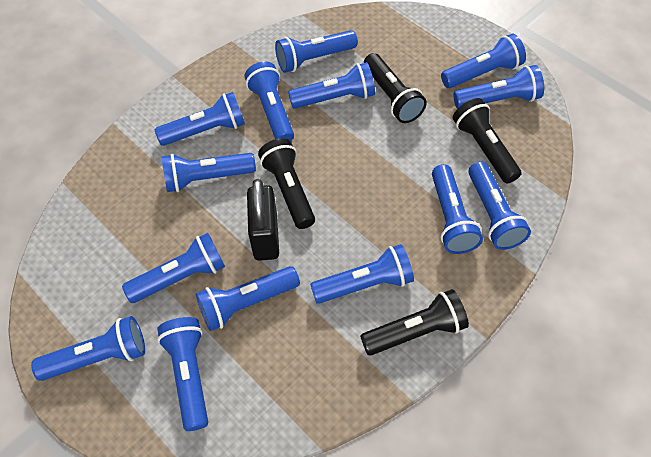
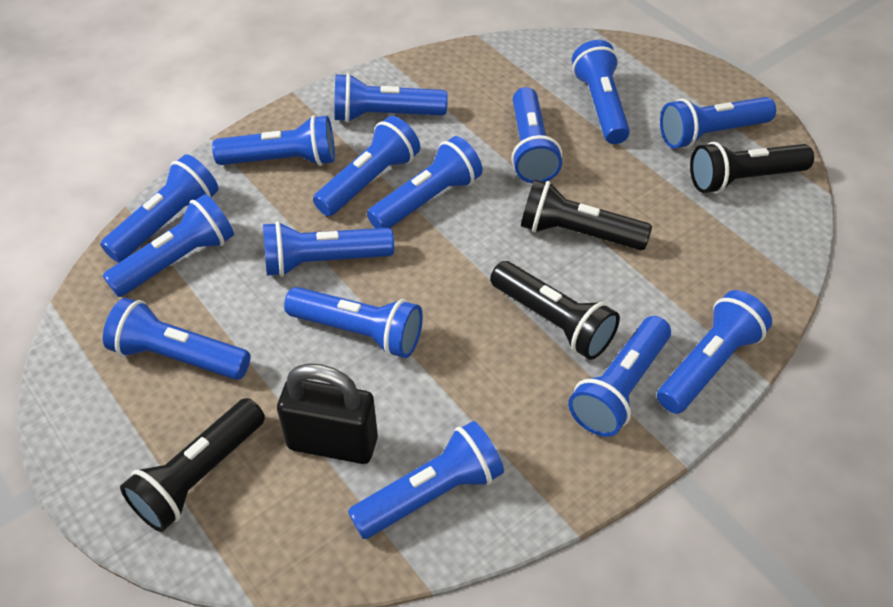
blue flashlight: 14 -> 15

